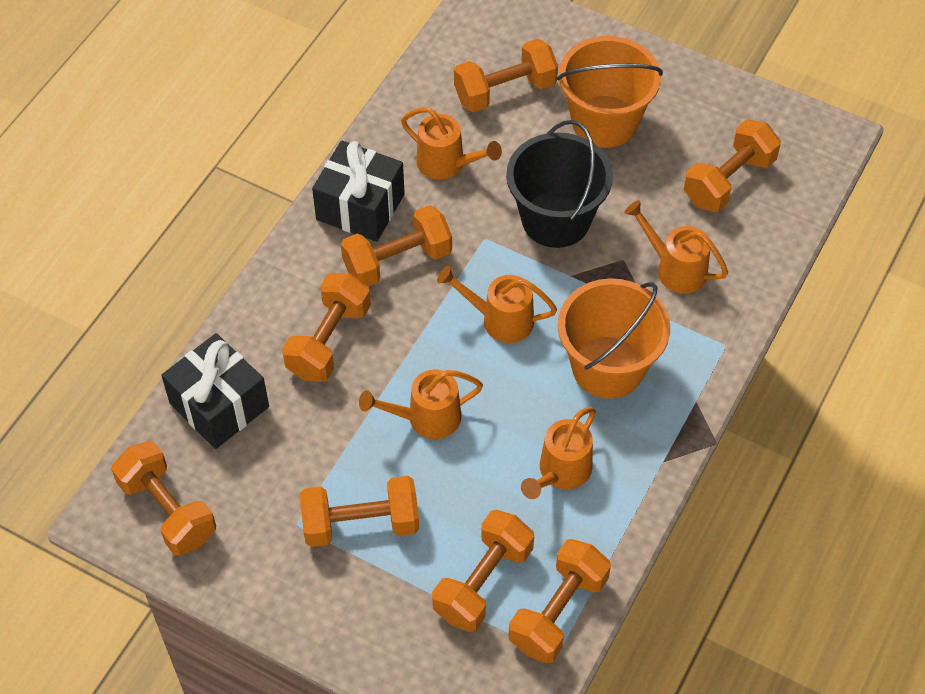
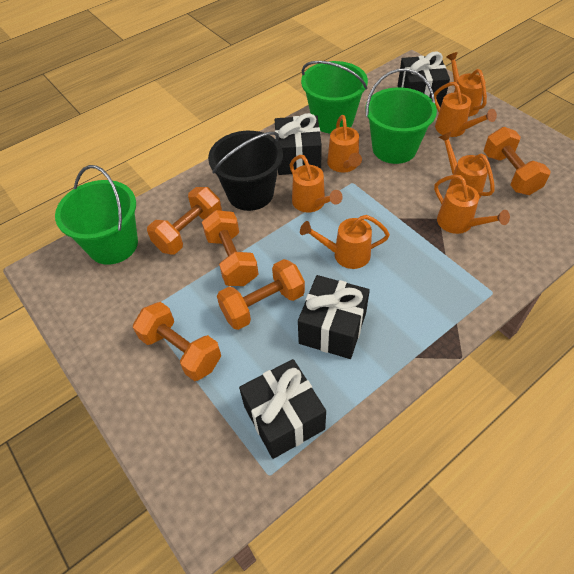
black gift: 2 -> 4
green bucket: 0 -> 3
orange bucket: 2 -> 0
orange dumbbell: 8 -> 5
orange watering can: 5 -> 7

